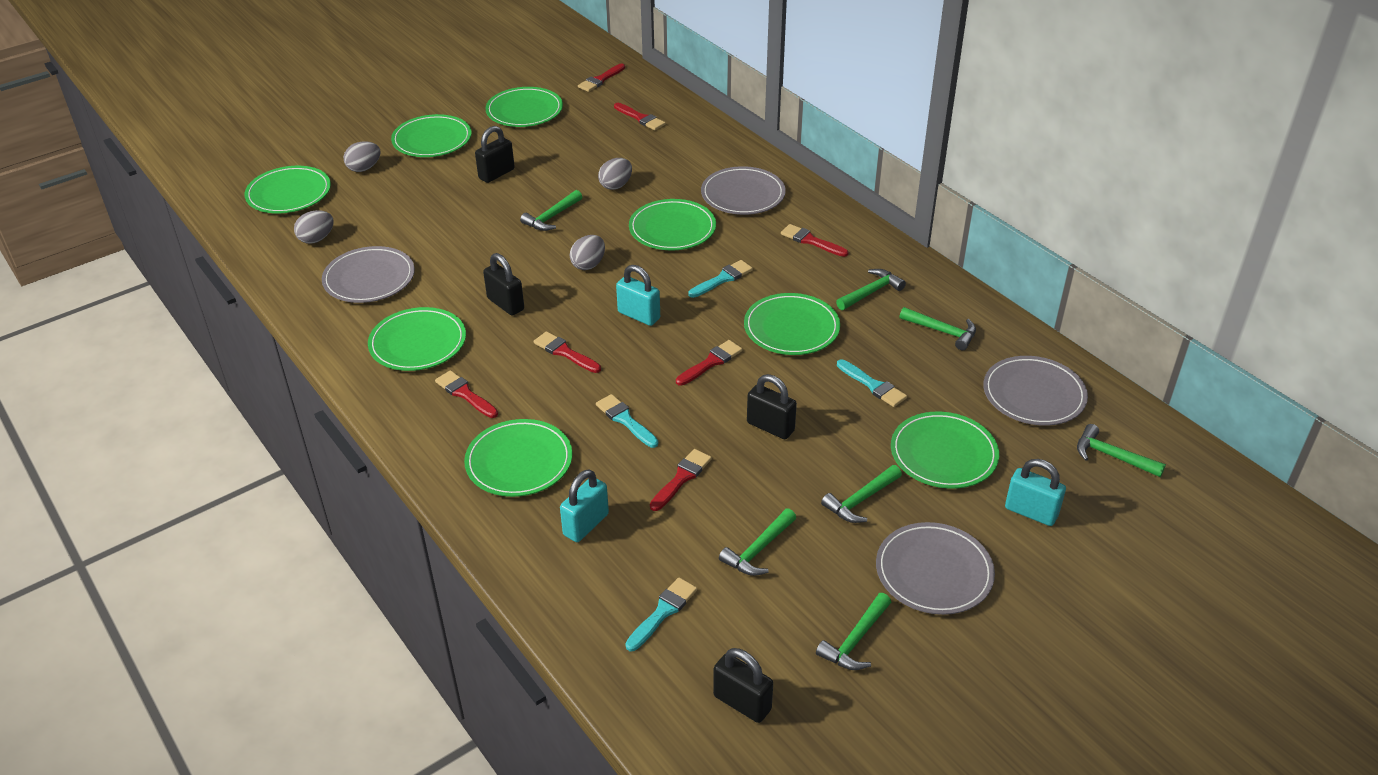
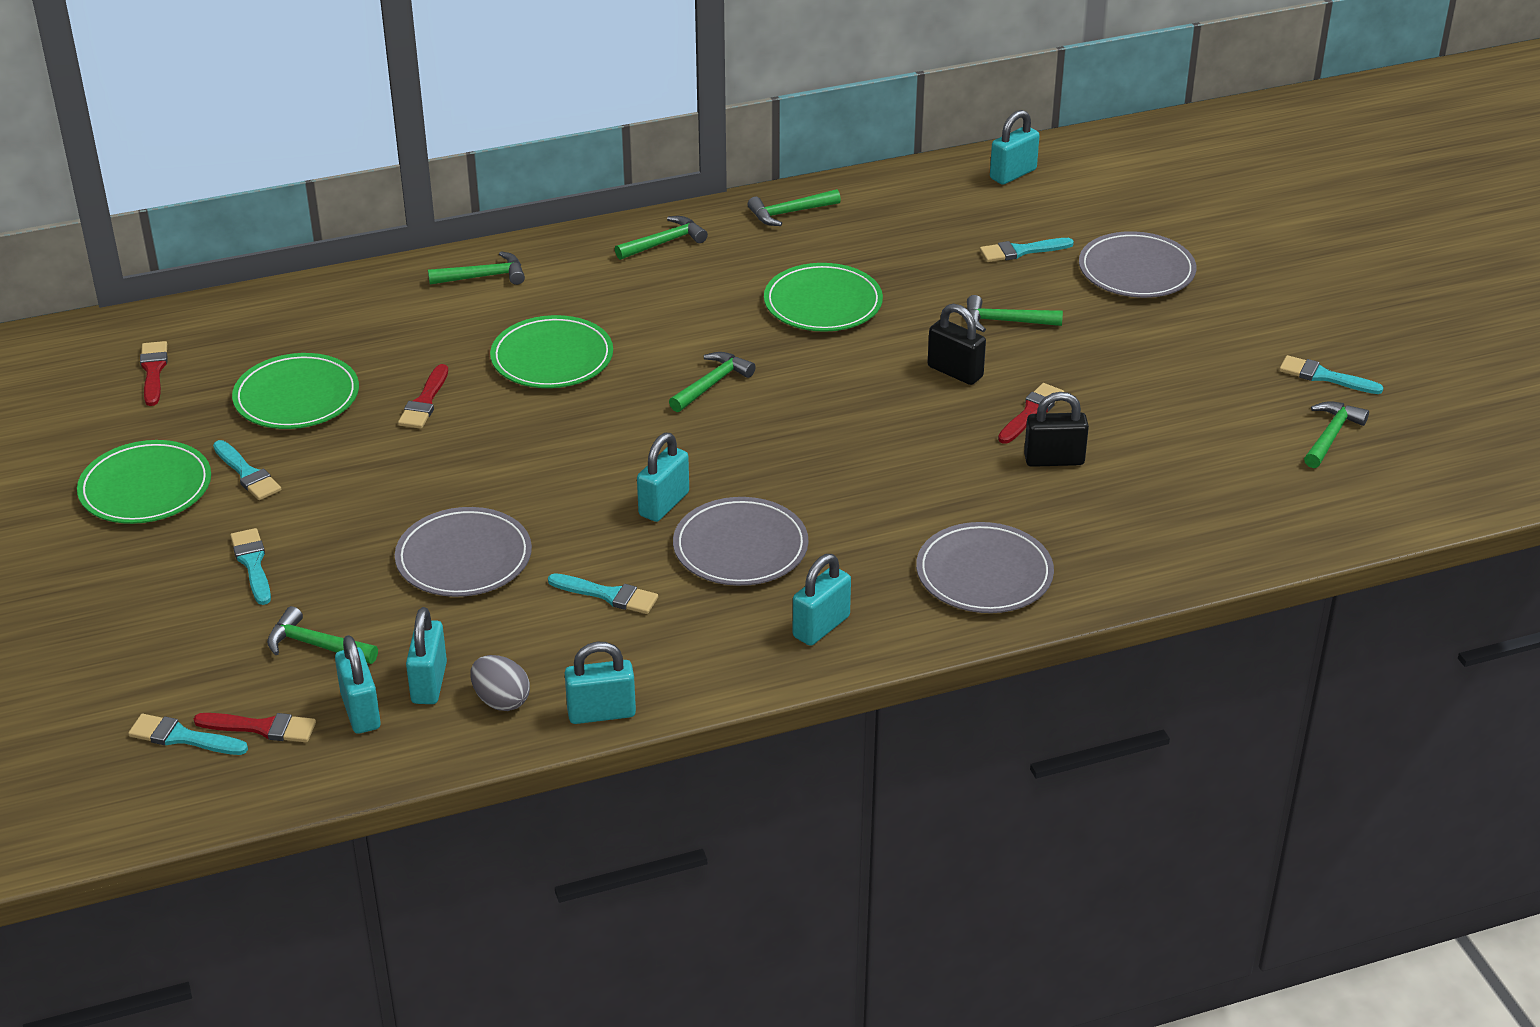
black padlock: 4 -> 2
green plate: 8 -> 4
grey egg: 4 -> 1
red brush: 7 -> 4
turquoise brush: 4 -> 6
turquoise padlock: 3 -> 6

